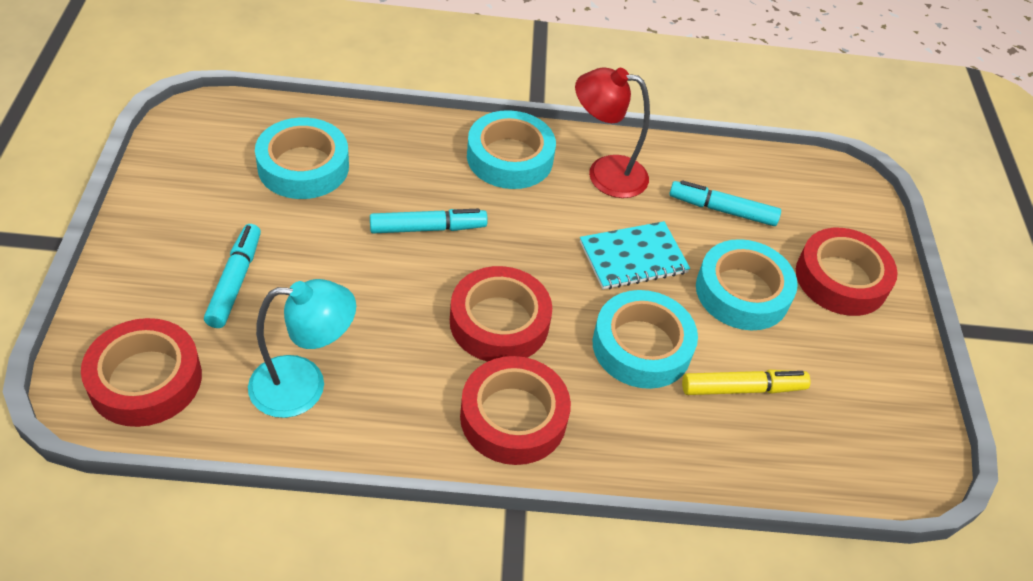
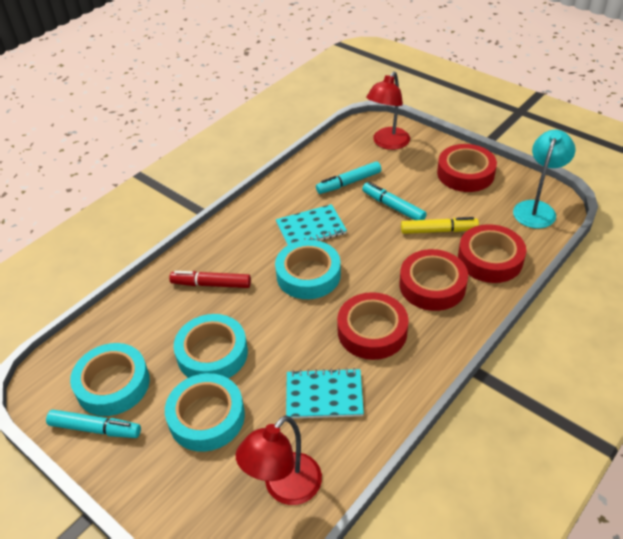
red lamp: 1 -> 2
red marker: 0 -> 1
turquoise notebook: 1 -> 2

